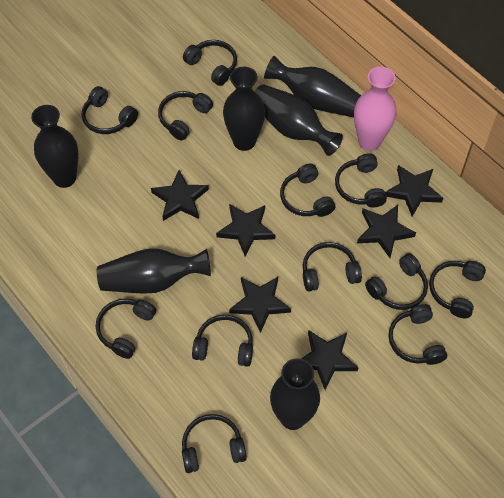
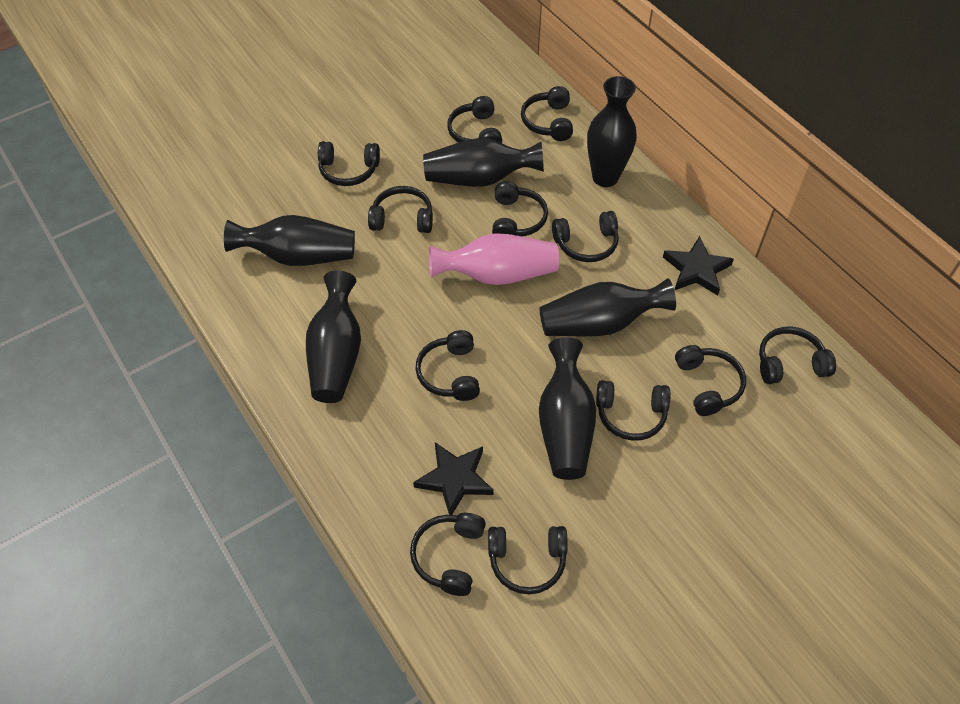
black star: 6 -> 2

